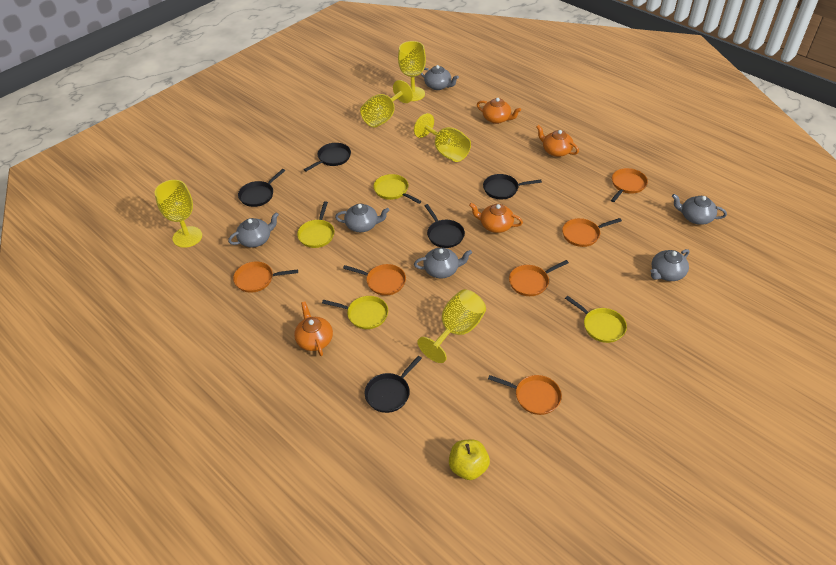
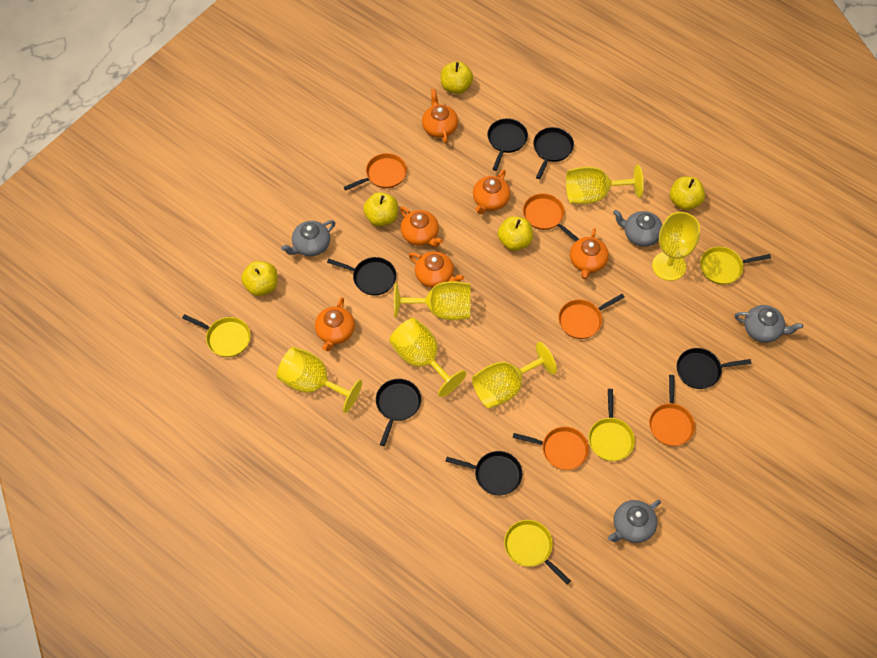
black pan: 5 -> 6
grey teapot: 6 -> 4
orange pan: 6 -> 5
orange teapot: 4 -> 6
yellow apple: 1 -> 5
yellow goblet: 5 -> 6

